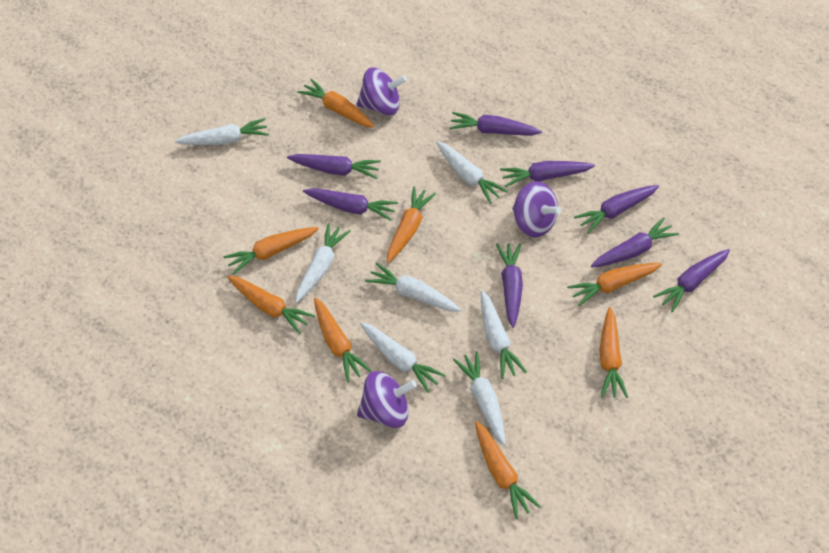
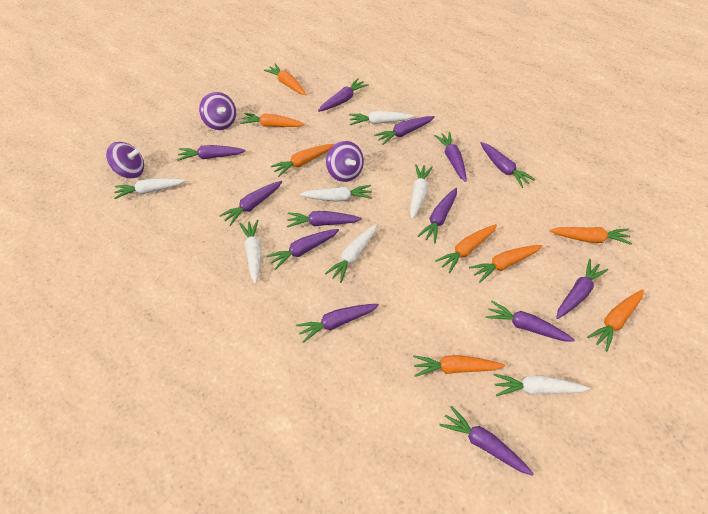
purple carrot: 8 -> 13

